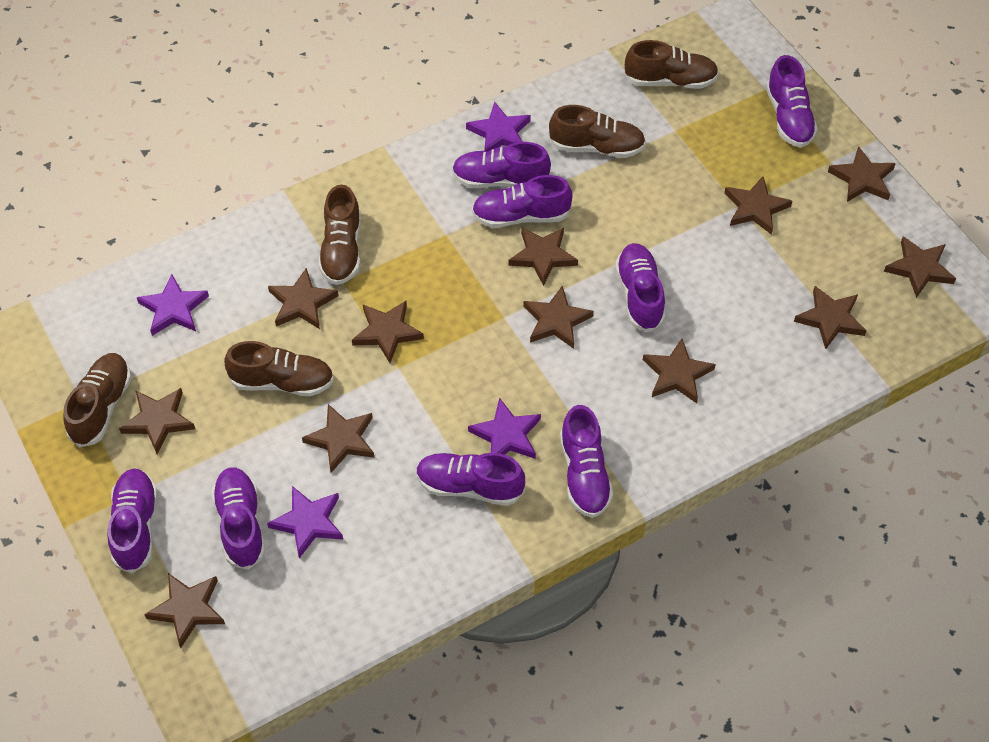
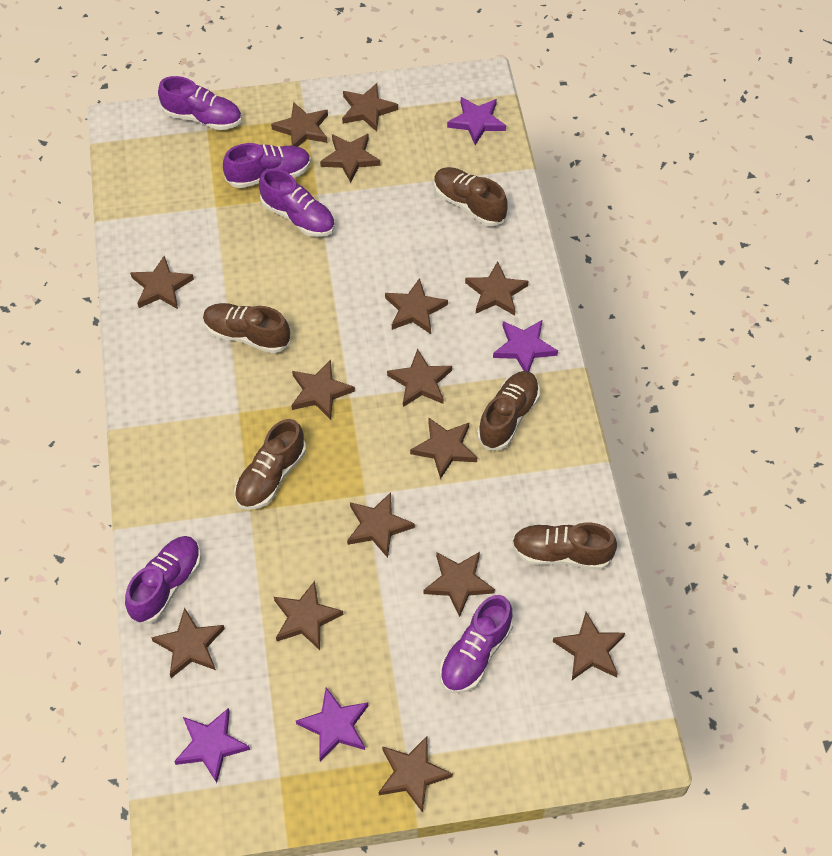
brown star: 12 -> 15
purple shoe: 8 -> 5

